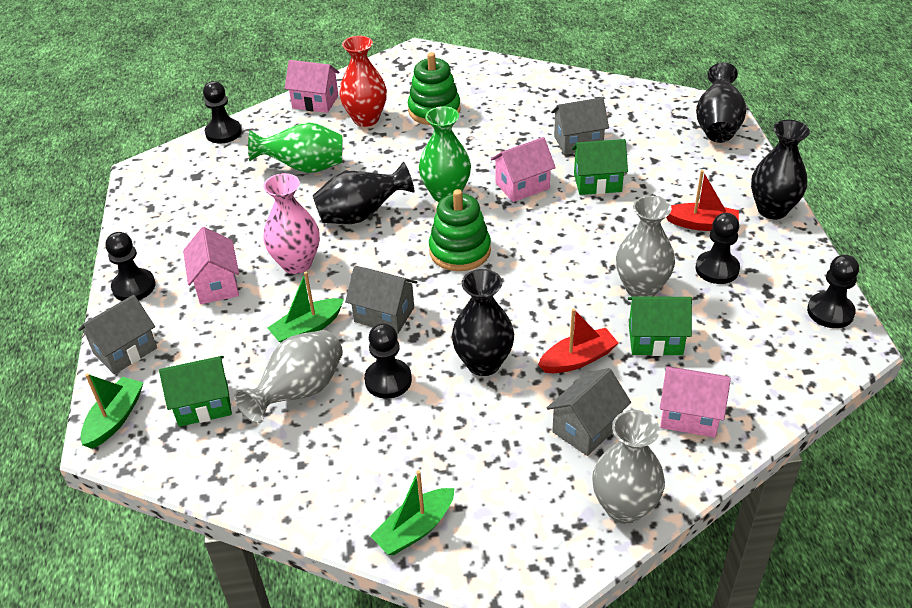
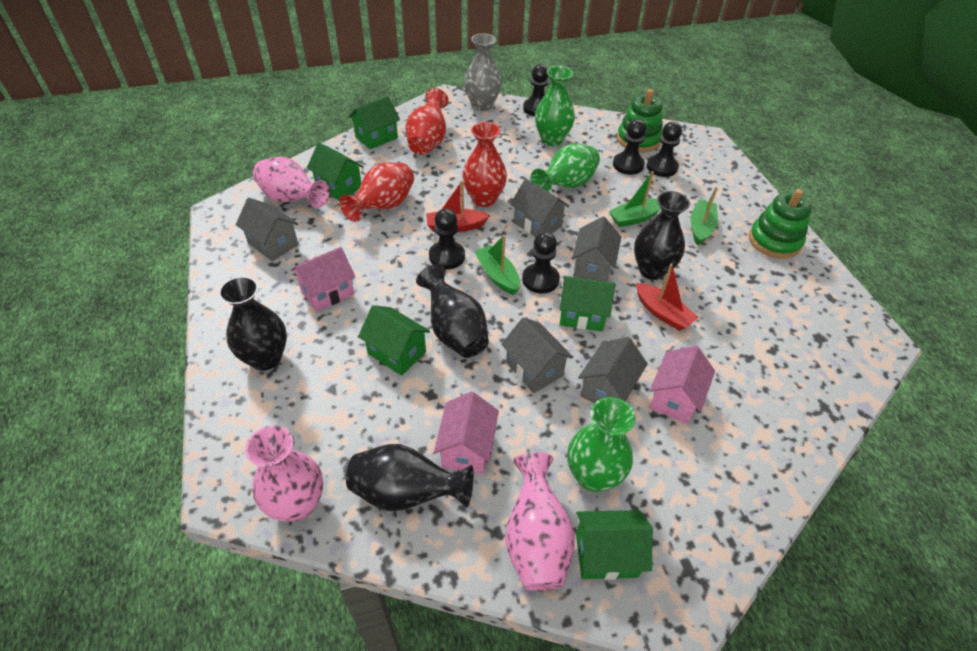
green house: 3 -> 5
green vase: 2 -> 3
grey house: 4 -> 5
grey vase: 3 -> 1
pink house: 4 -> 3
pink vase: 1 -> 3
red vase: 1 -> 3

